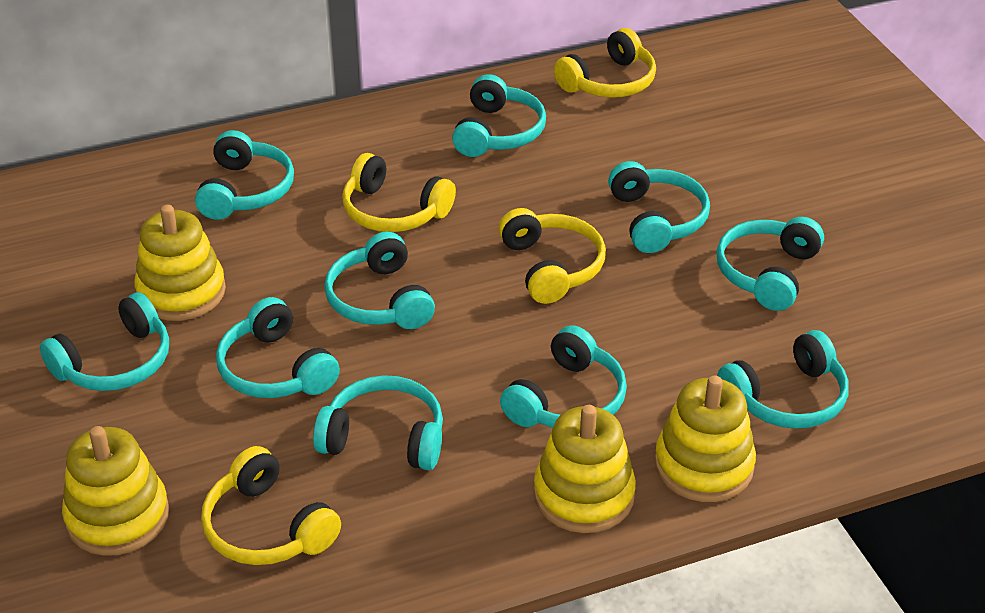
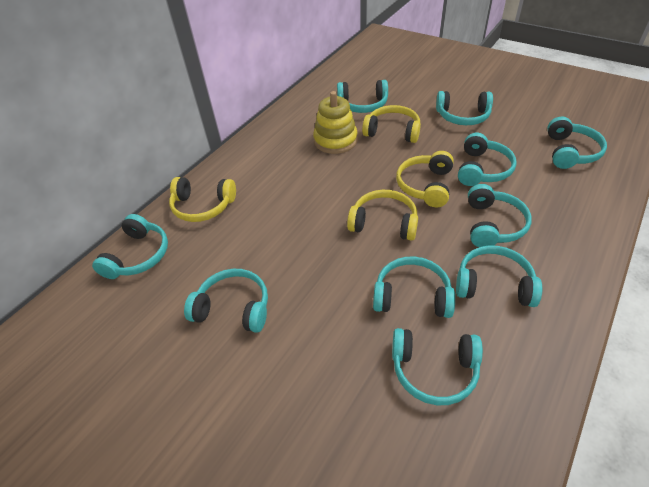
yellow stacking toy: 4 -> 1

